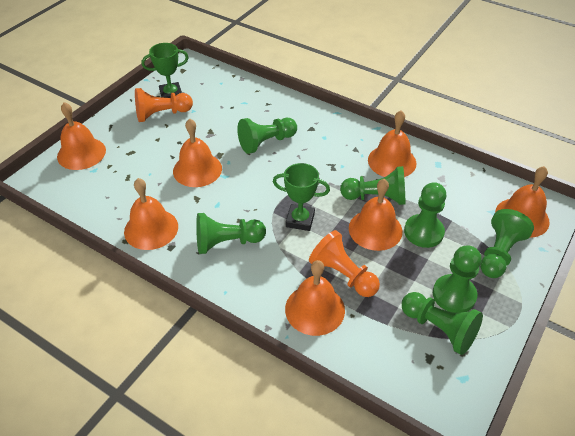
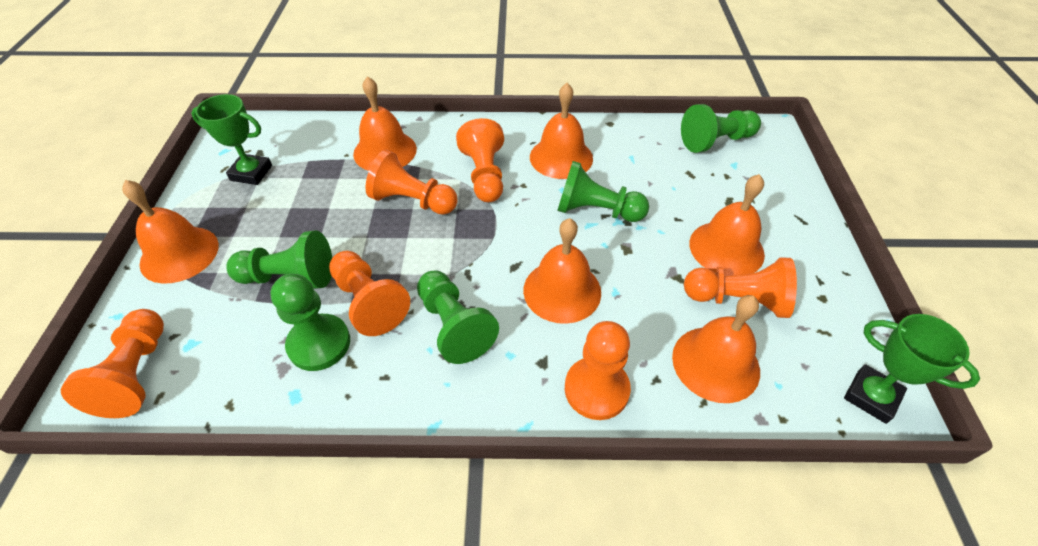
green pawn: 7 -> 5
orange bell: 7 -> 6
orange pawn: 2 -> 6

